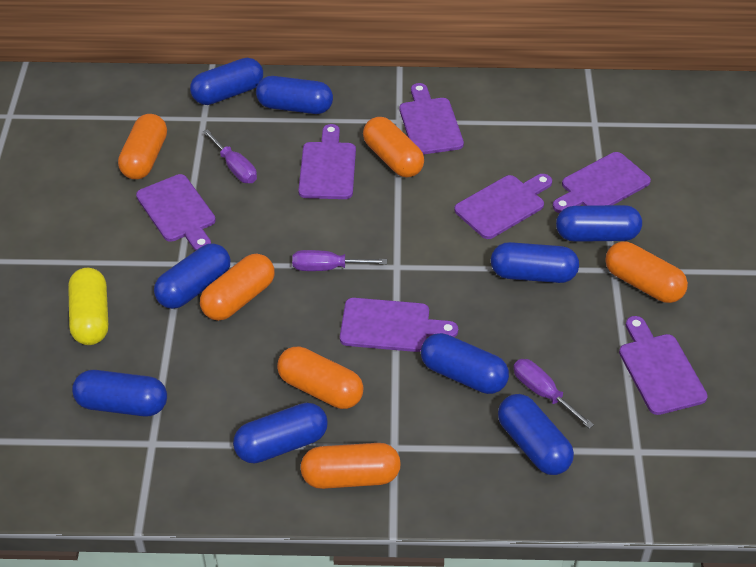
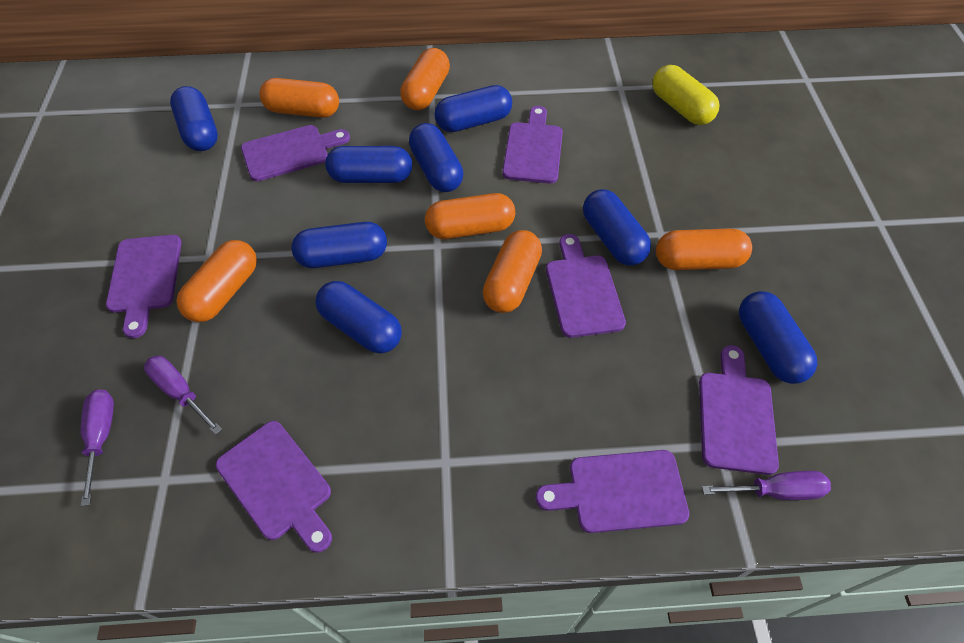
blue capsule: 9 -> 8

